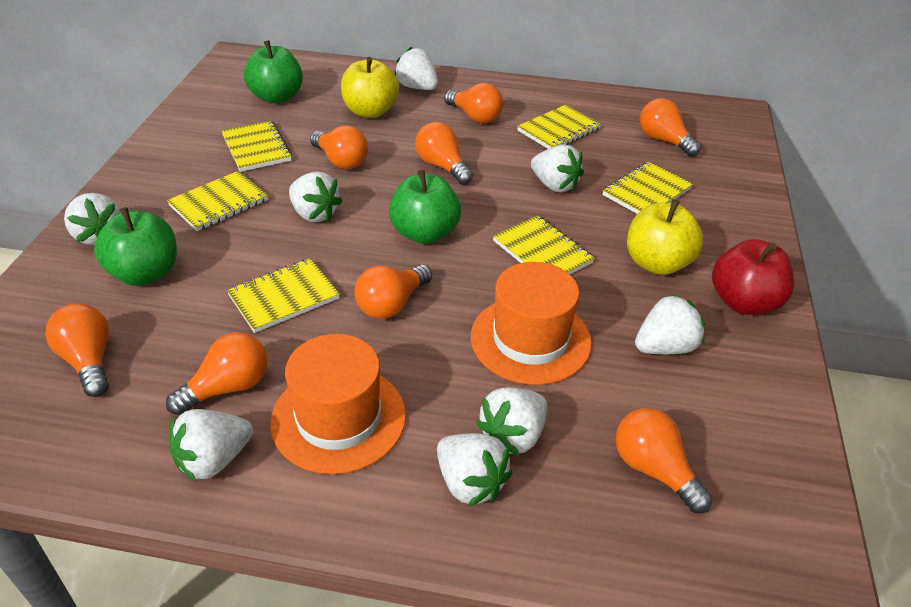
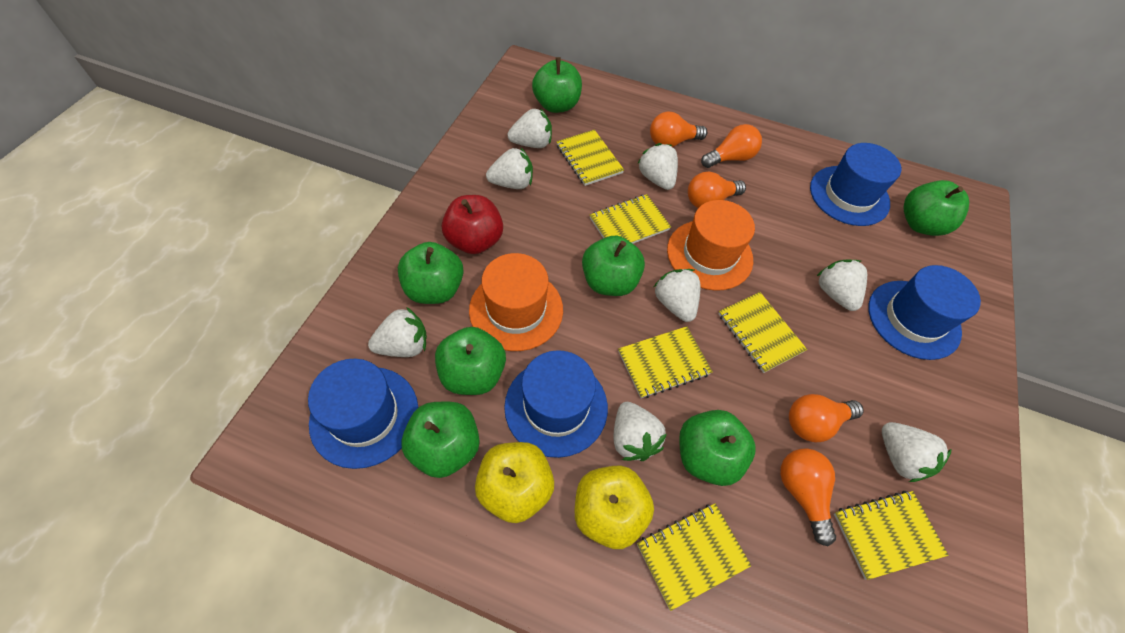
blue hat: 0 -> 4
green apple: 3 -> 7
orange light bulb: 8 -> 5

